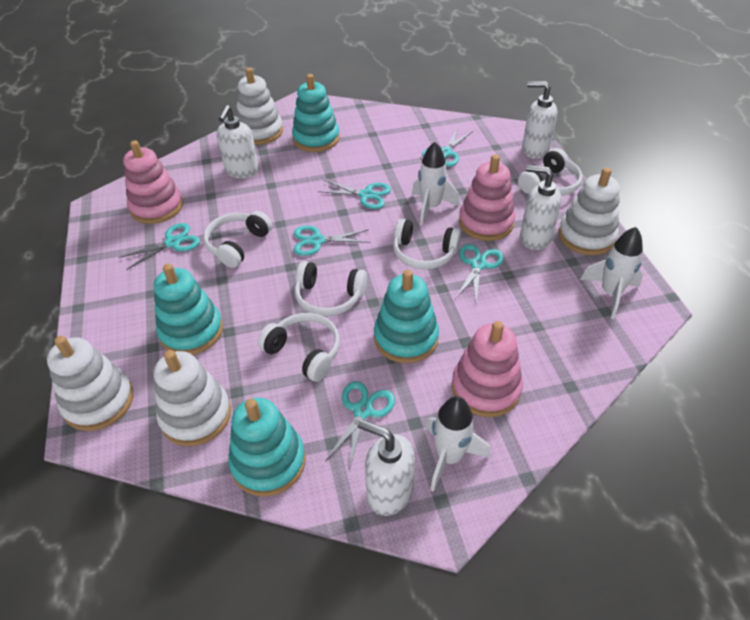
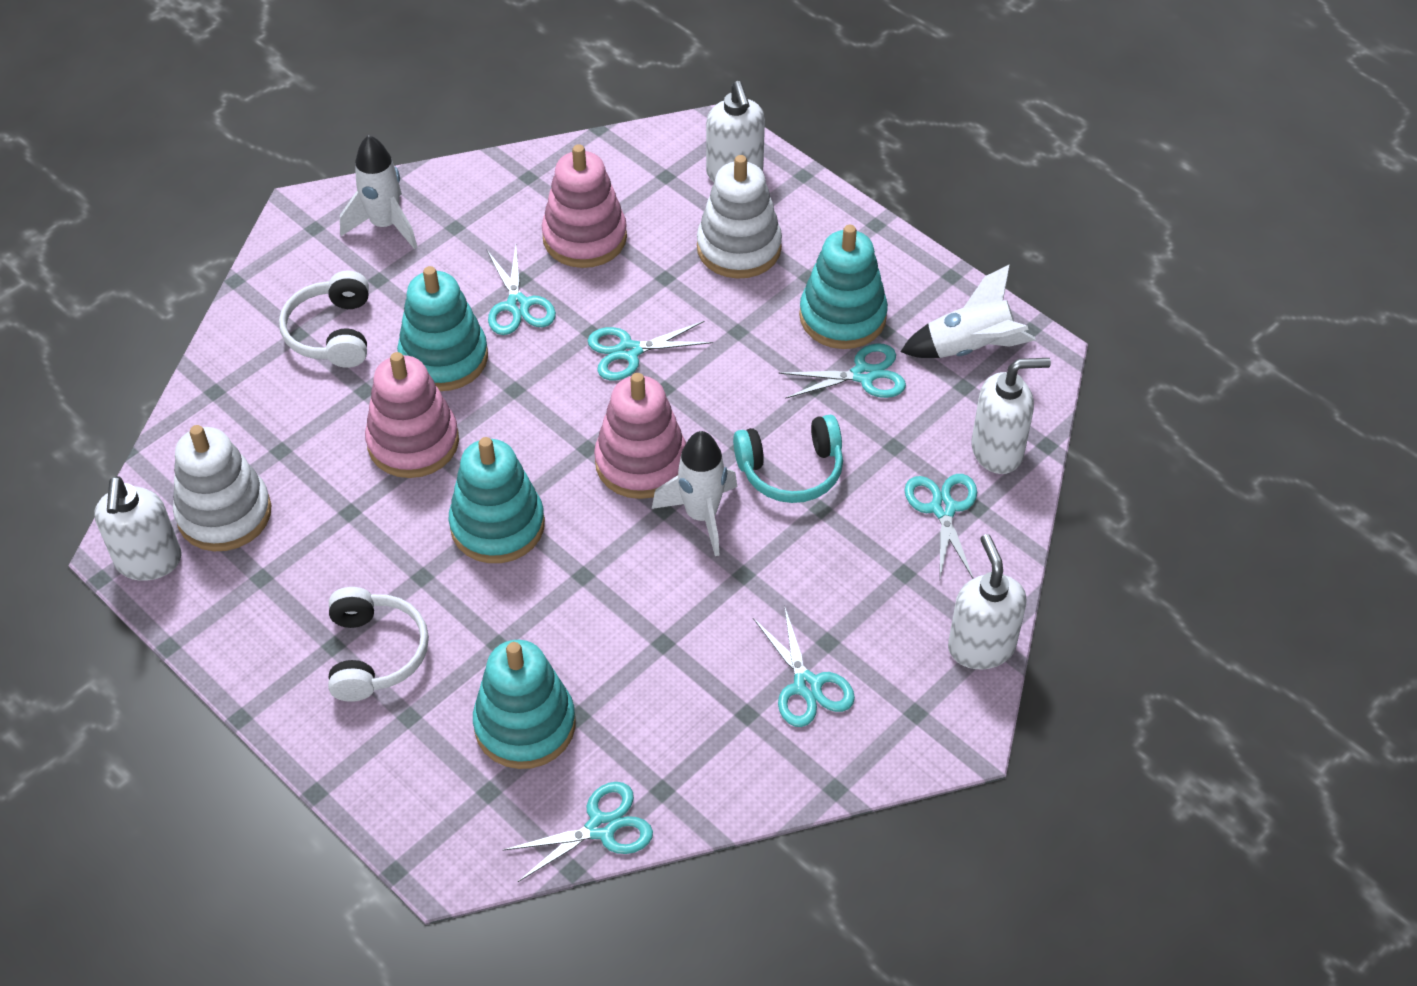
turquoise headphones: 0 -> 1
white headphones: 5 -> 2
white stacking toy: 4 -> 2

